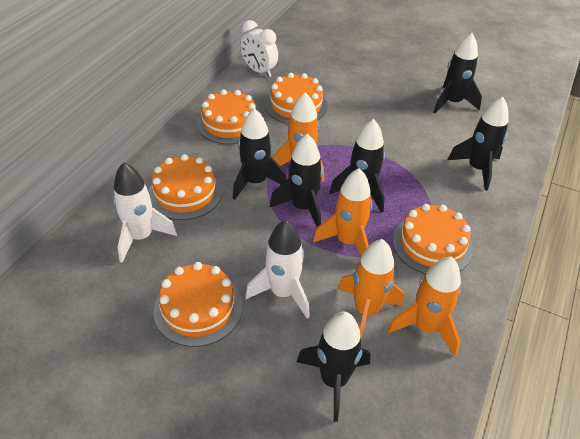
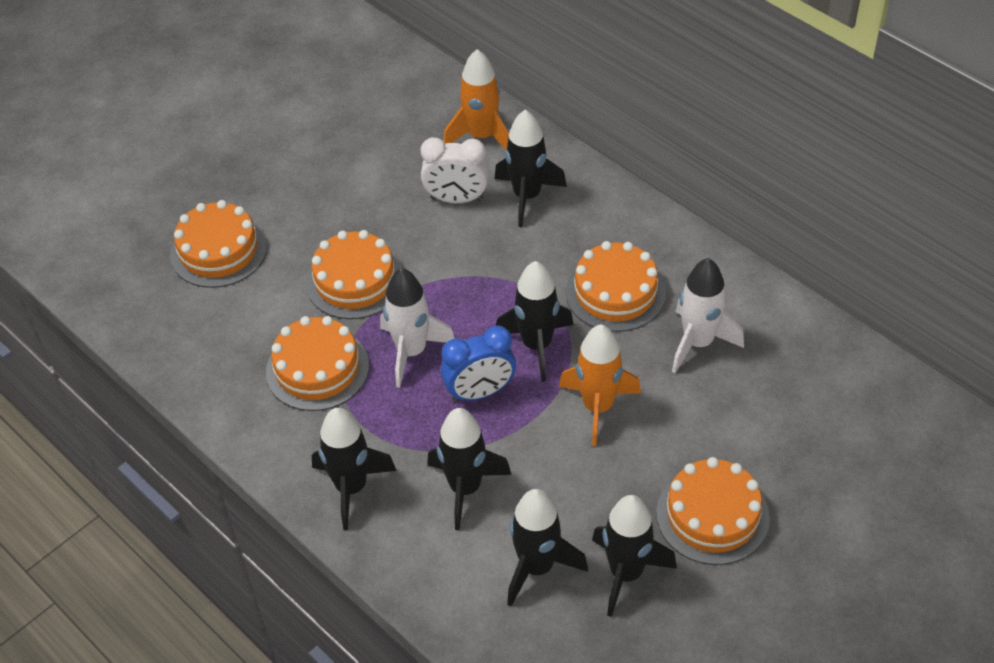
blue clock: 0 -> 1
orange rocket: 4 -> 2

